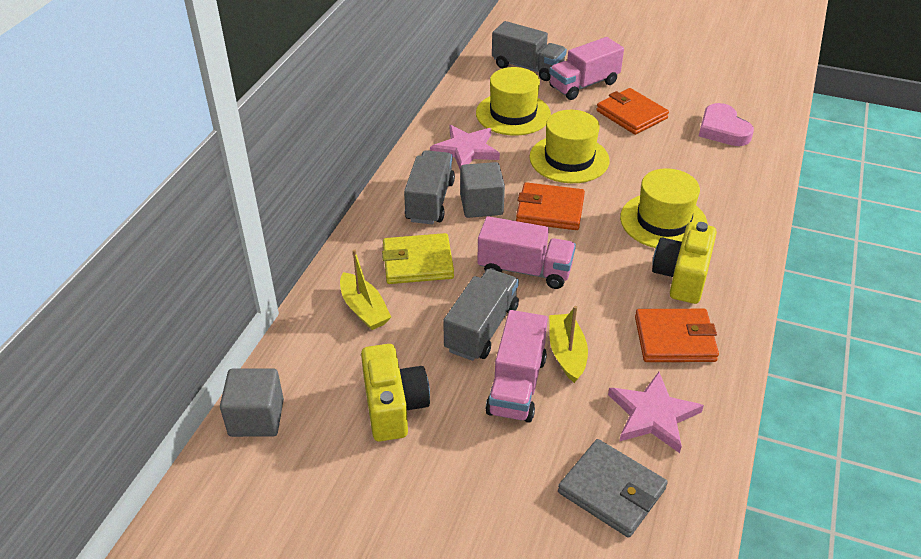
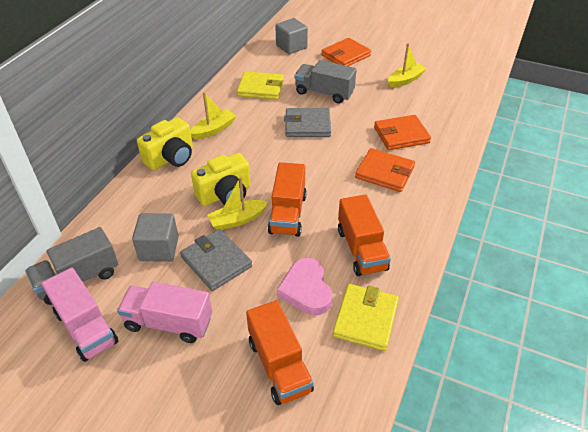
grey truck: 3 -> 2
grey wallet: 1 -> 2
orange truck: 0 -> 3
pink star: 2 -> 0
pink truck: 3 -> 2
yellow boat: 2 -> 3
yellow hat: 3 -> 0
yellow wallet: 1 -> 2

